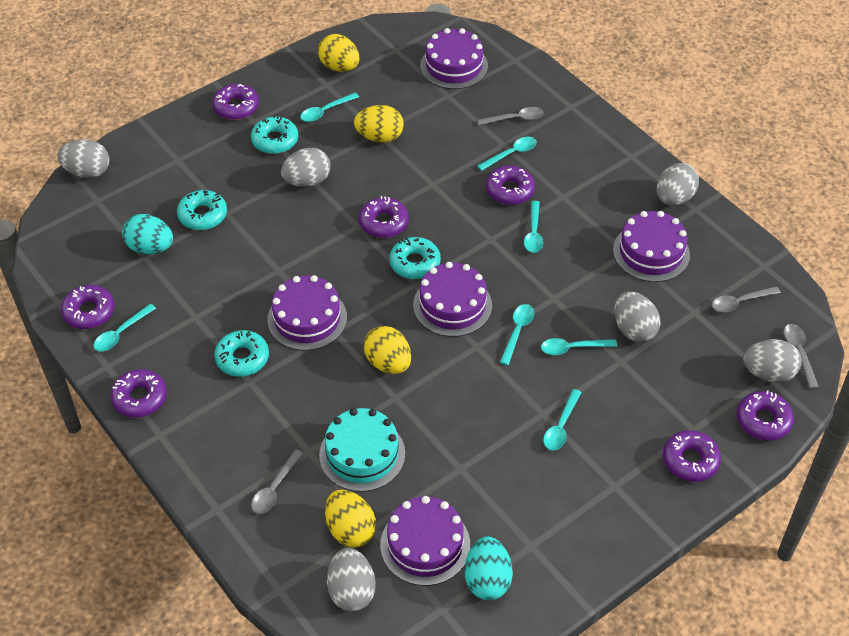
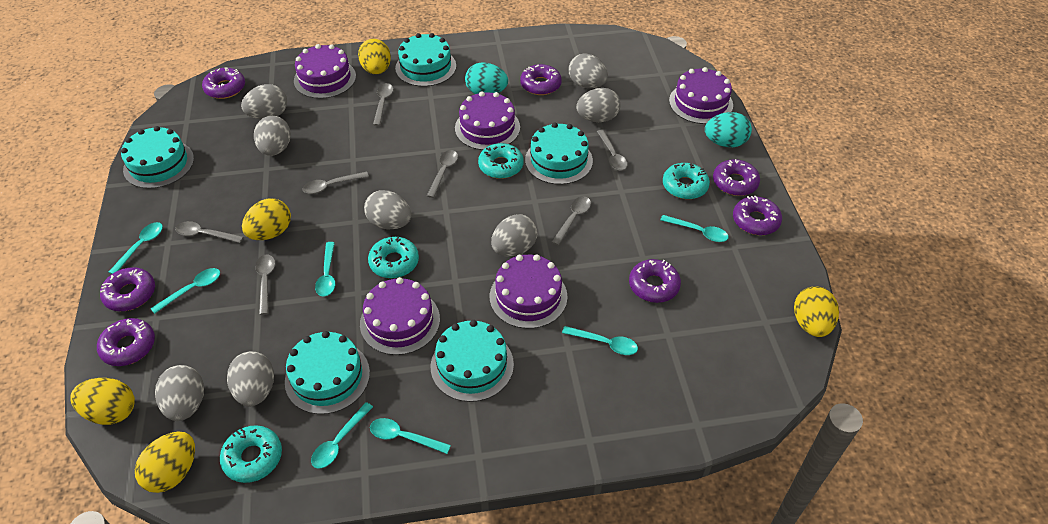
grey egg: 6 -> 8
grey spoon: 4 -> 7
turquoise cake: 1 -> 5
yellow egg: 4 -> 5

